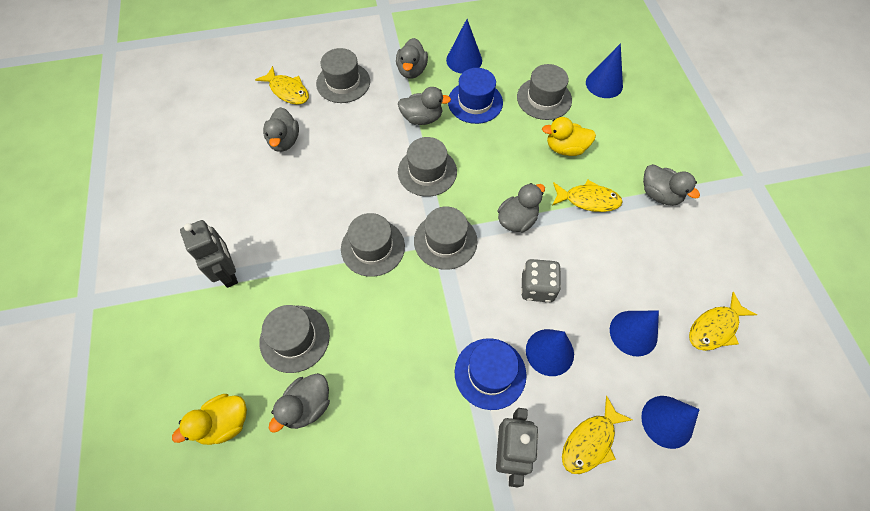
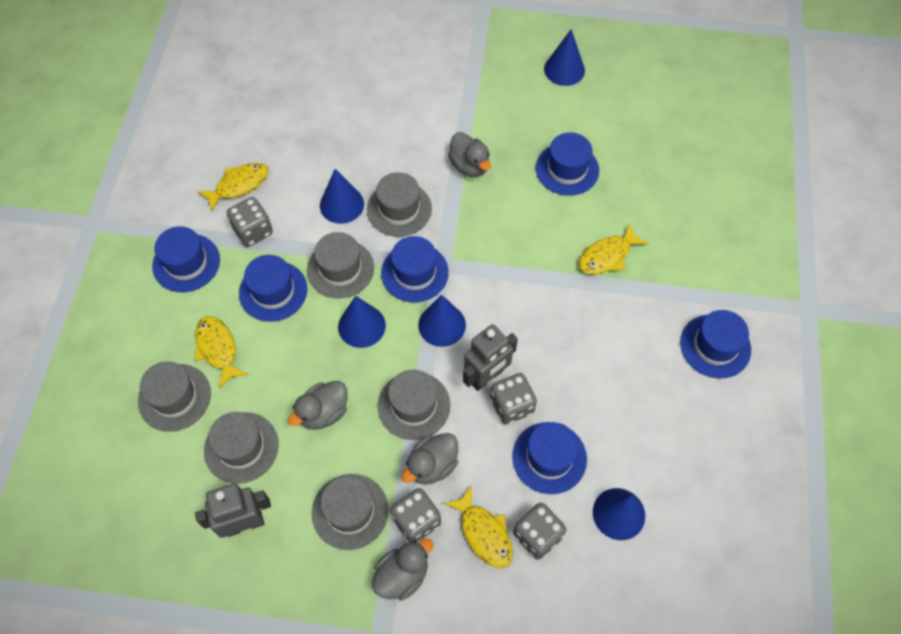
blue hat: 2 -> 6
grey dice: 1 -> 4
grey duck: 6 -> 4
yellow duck: 2 -> 0

